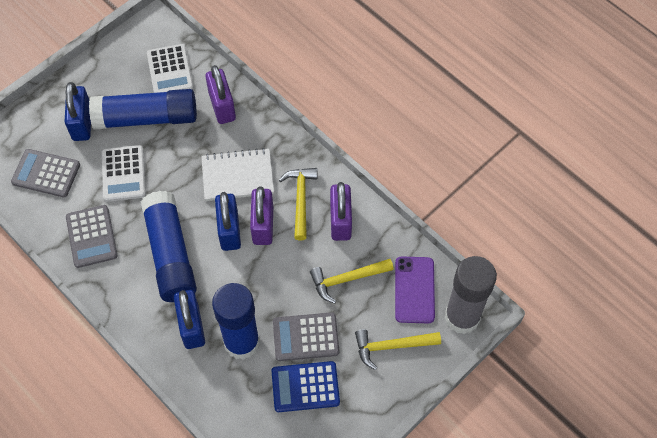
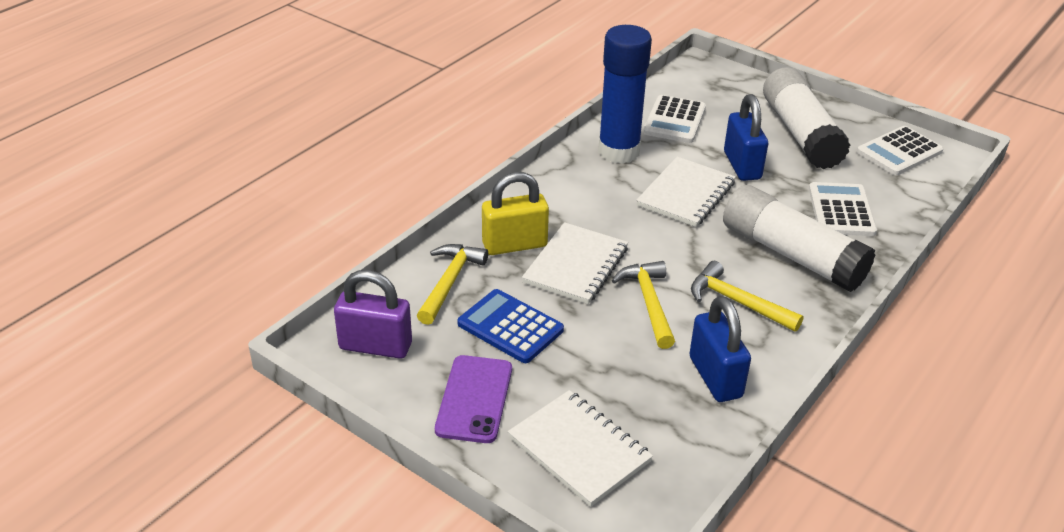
blue glue stick: 3 -> 1
blue padlock: 3 -> 2
grey calculator: 3 -> 0
grey glue stick: 1 -> 0
purple padlock: 3 -> 1
white calculator: 2 -> 3
white glue stick: 0 -> 2
white notebook: 1 -> 3
yellow padlock: 0 -> 1

